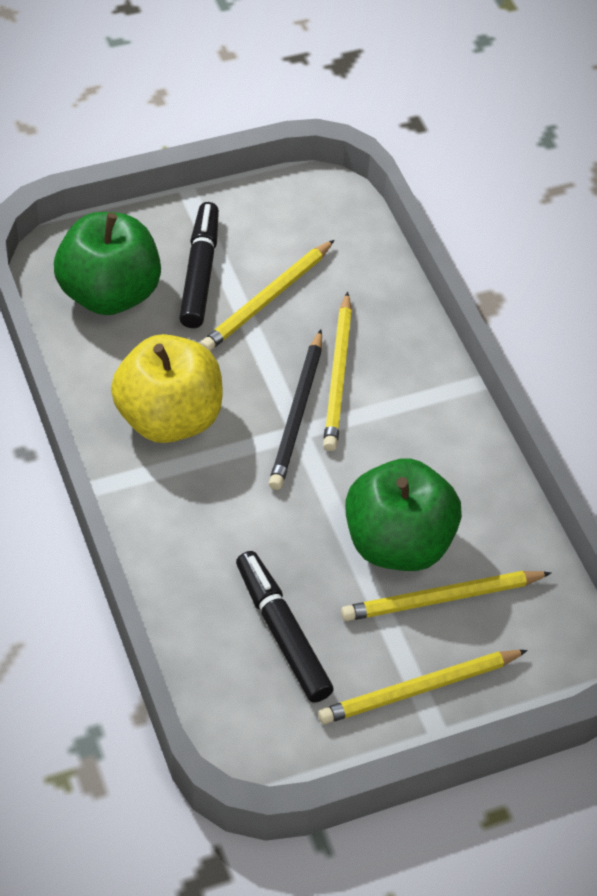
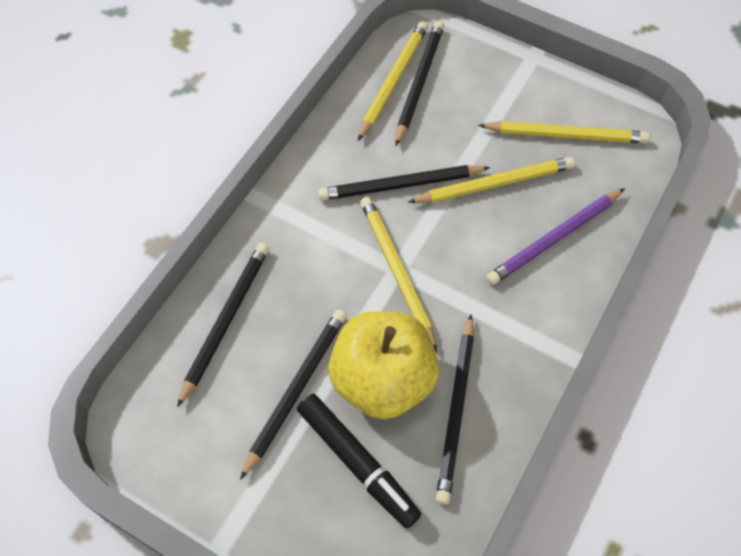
black marker: 2 -> 1
black pencil: 1 -> 5
green apple: 2 -> 0
purple pencil: 0 -> 1

